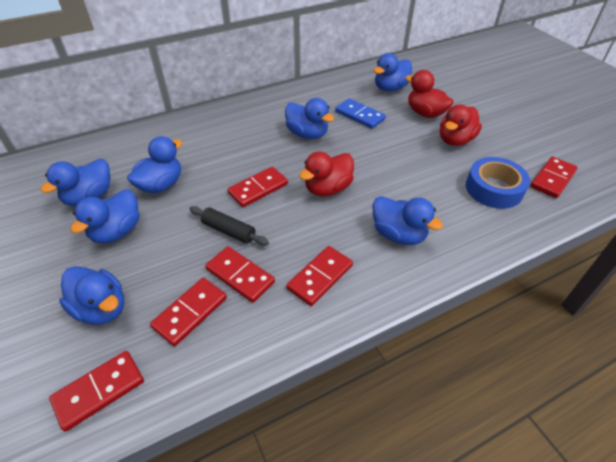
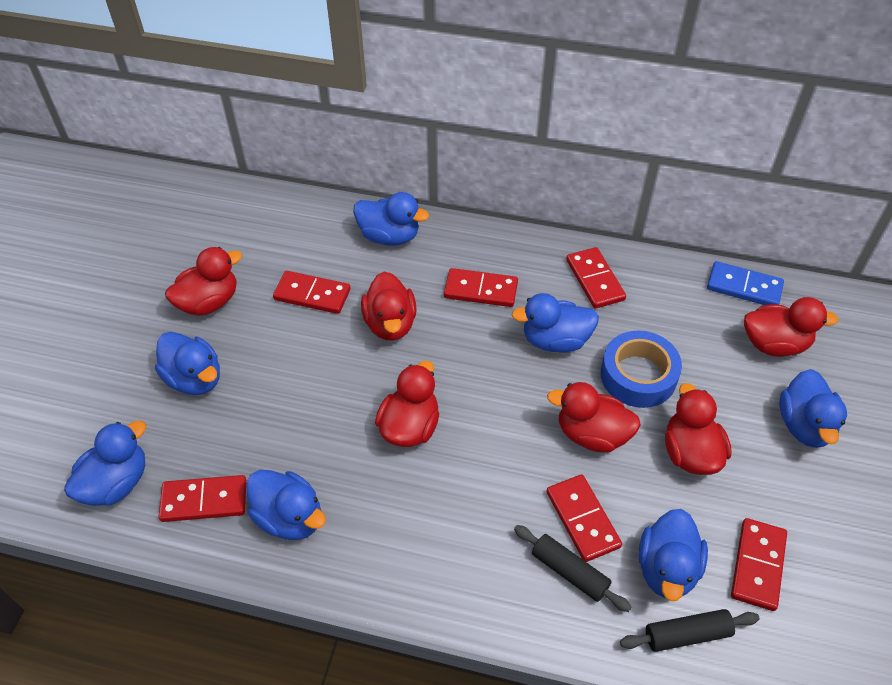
black rolling pin: 1 -> 2
red duck: 3 -> 6

